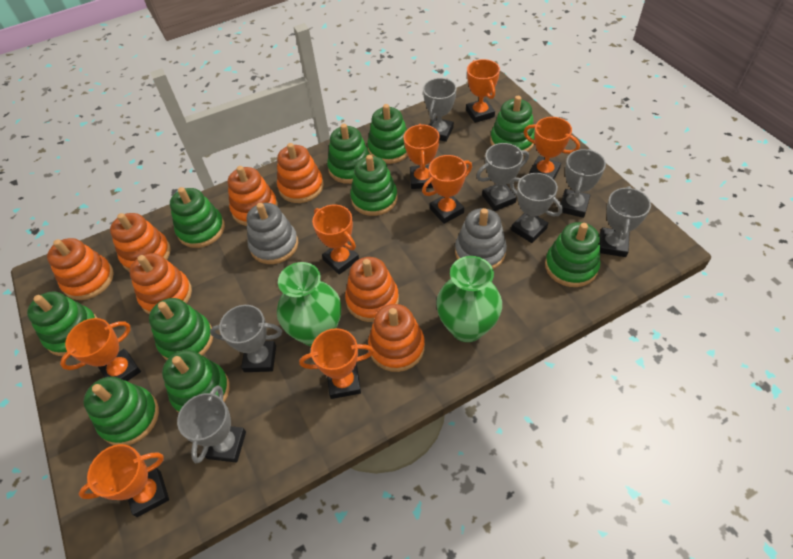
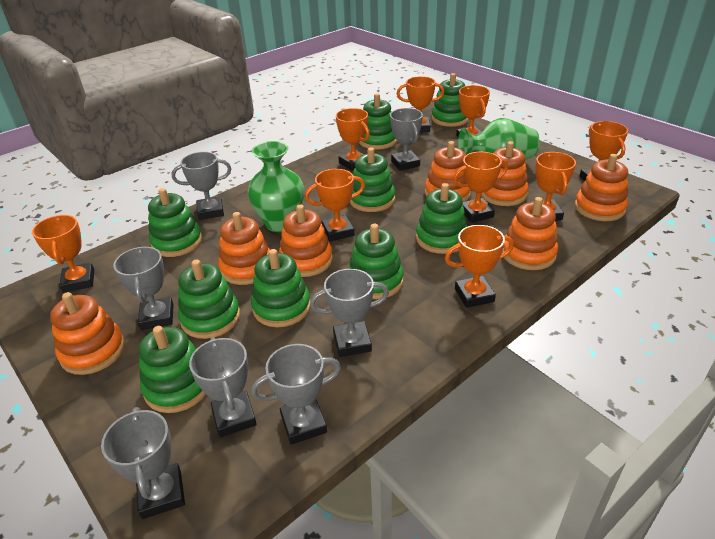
green stacking toy: 10 -> 9
grey stacking toy: 2 -> 0
orange trophy: 8 -> 9

